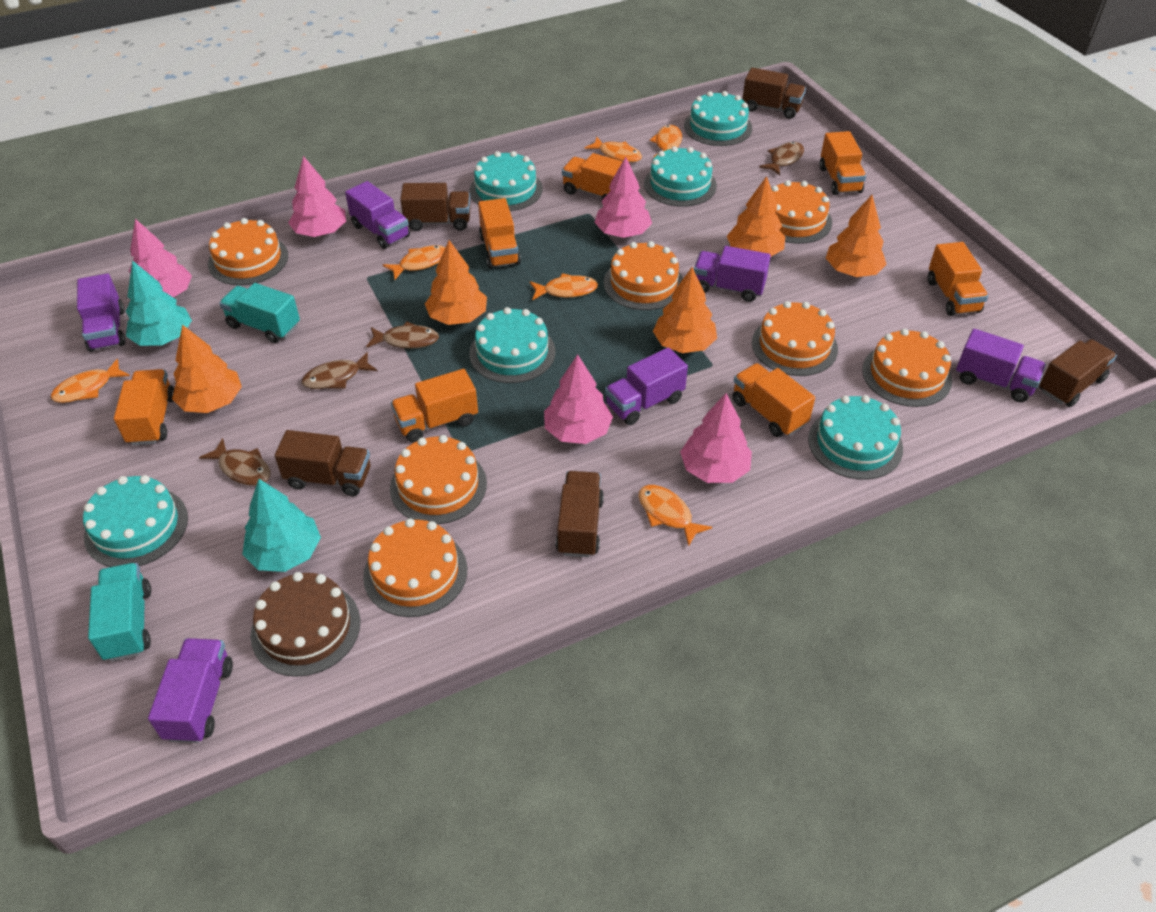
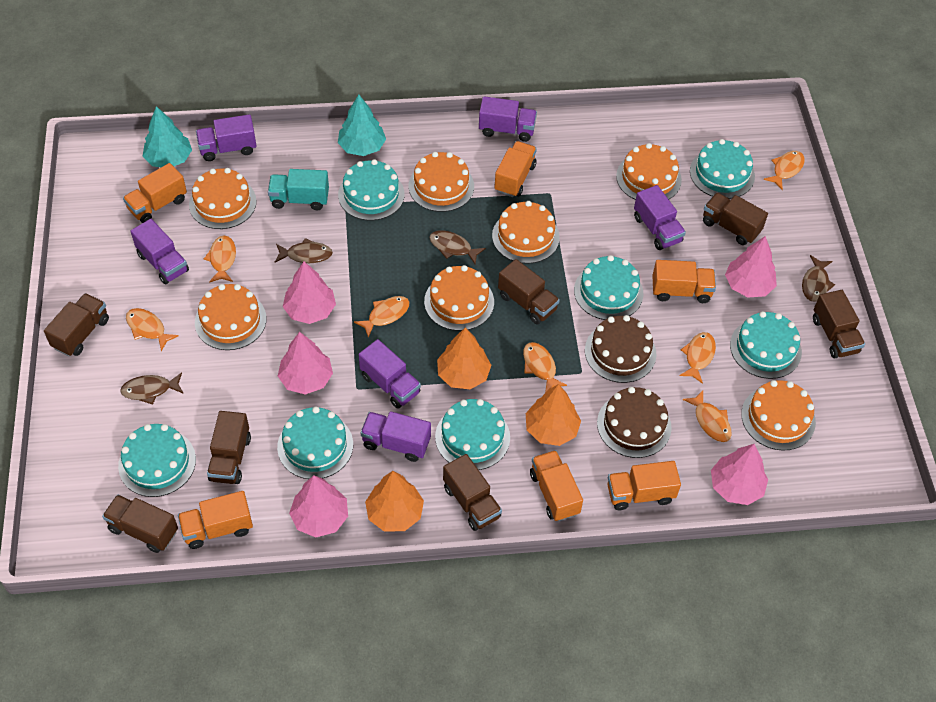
brown cake: 1 -> 2
brown truck: 5 -> 7
orange fish: 6 -> 7
orange tree: 5 -> 3
orange truck: 7 -> 6
turquoise cake: 6 -> 7
turquoise truck: 2 -> 1

